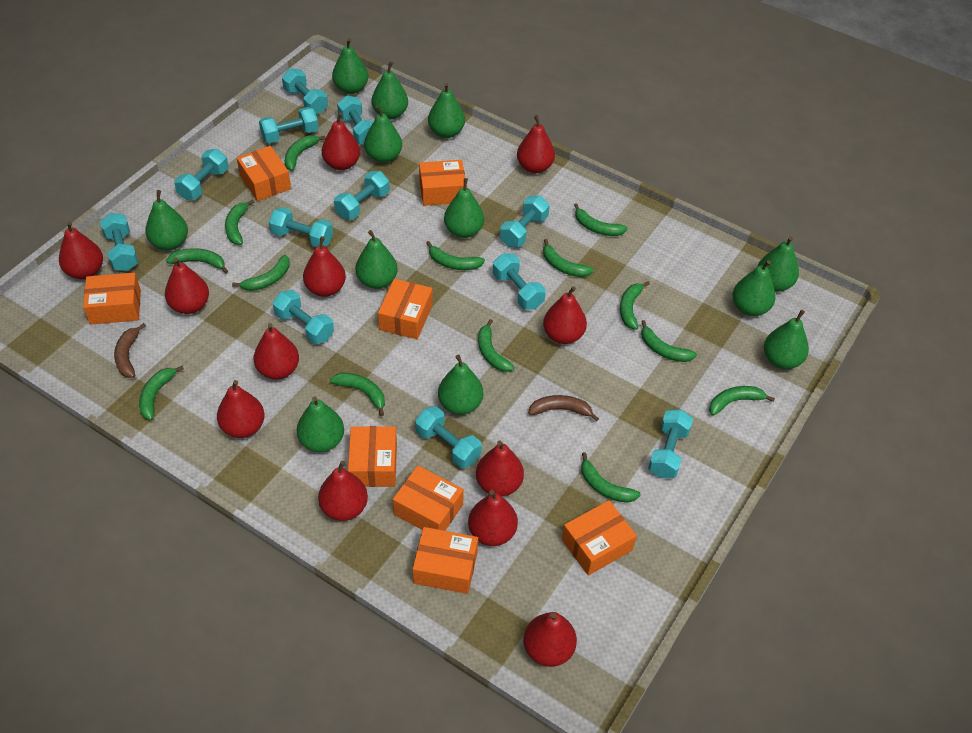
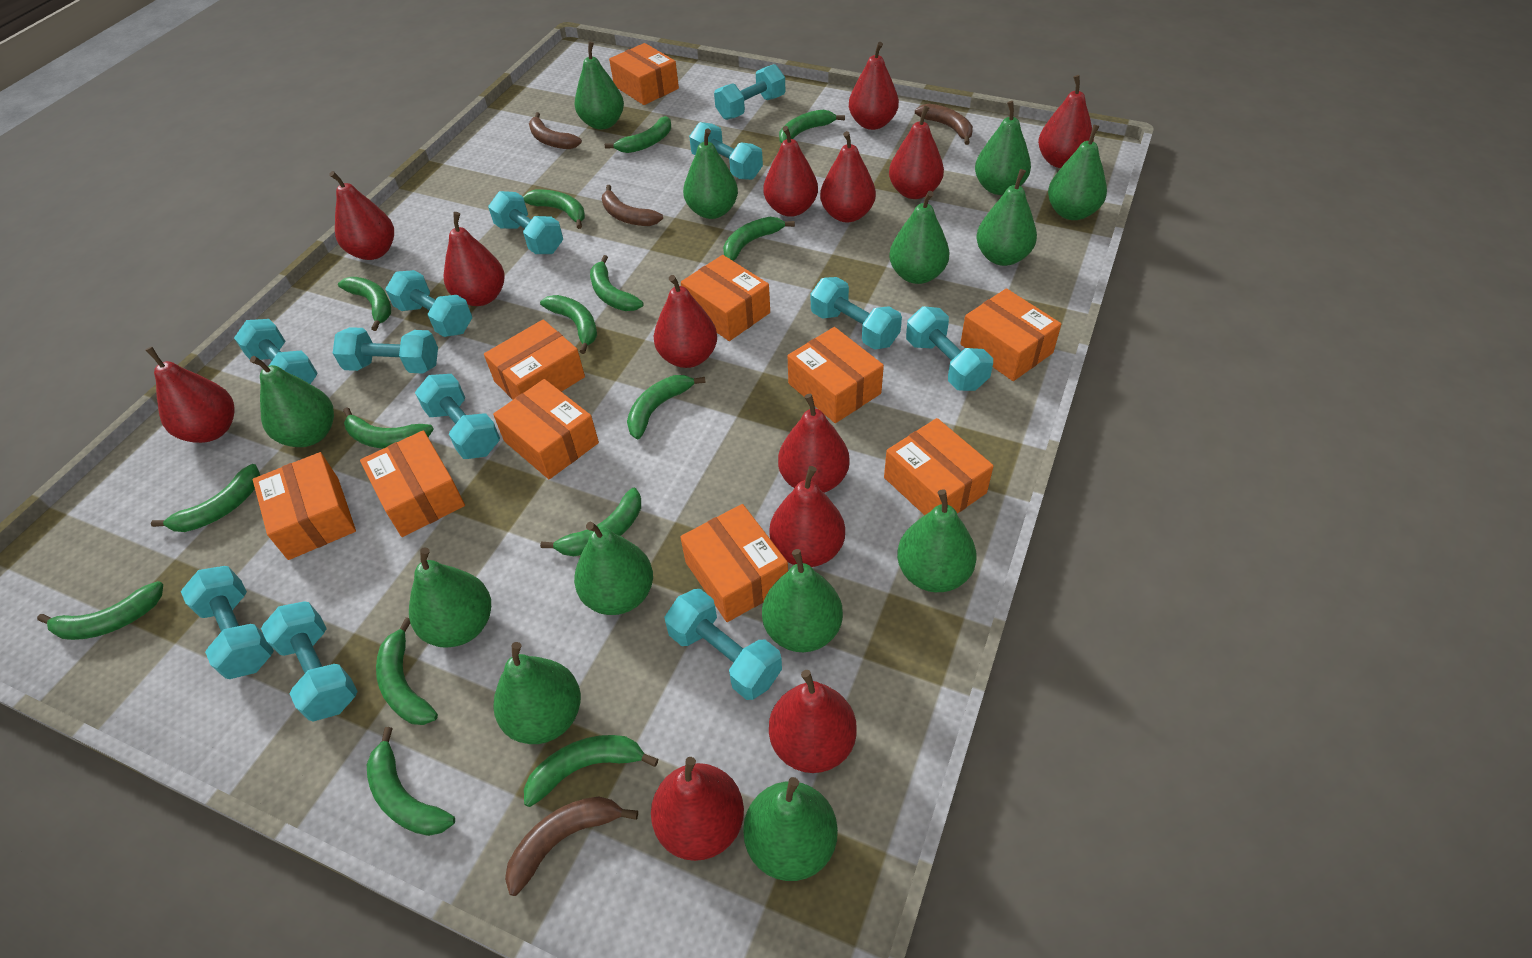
brown banana: 2 -> 4
green banana: 14 -> 15
green pear: 12 -> 13
orange box: 8 -> 10
red pear: 12 -> 13

